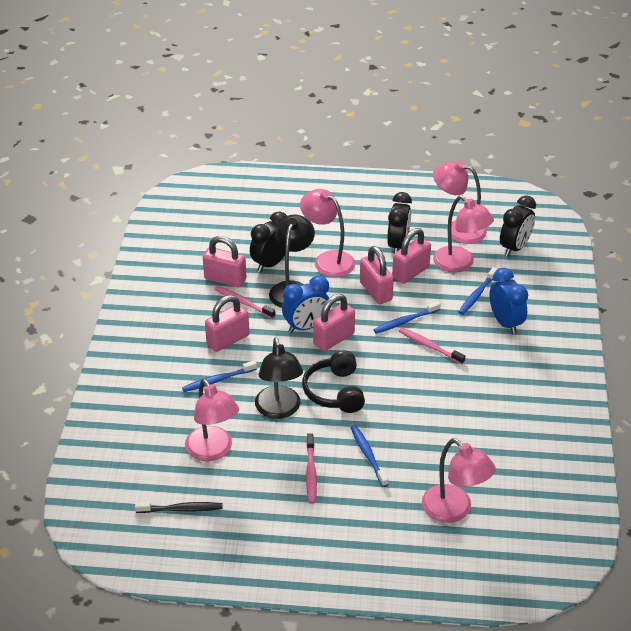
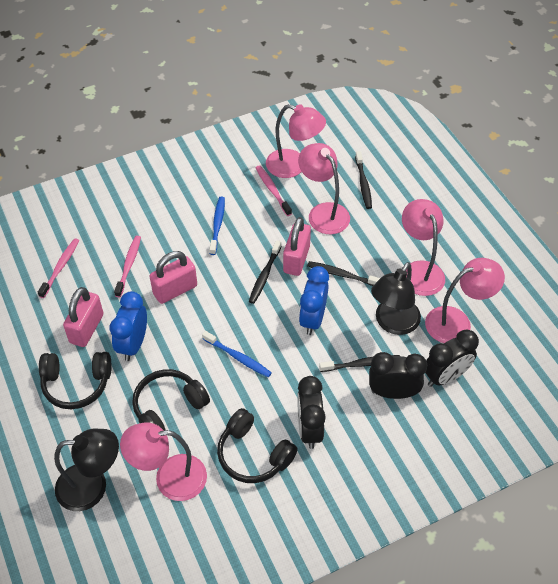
black headphones: 1 -> 3
black toothbrush: 1 -> 4
blue toothbrush: 4 -> 2
pink padlock: 5 -> 3

